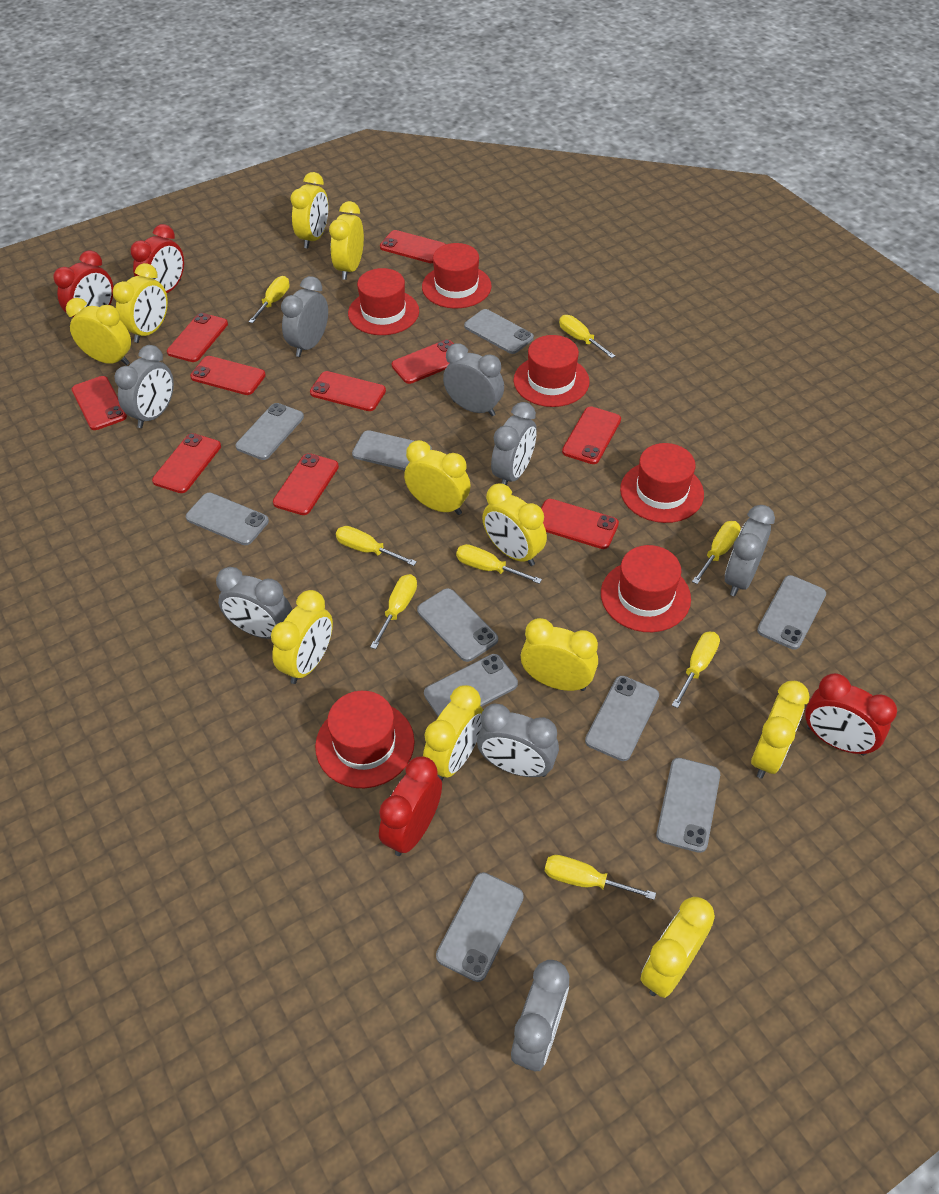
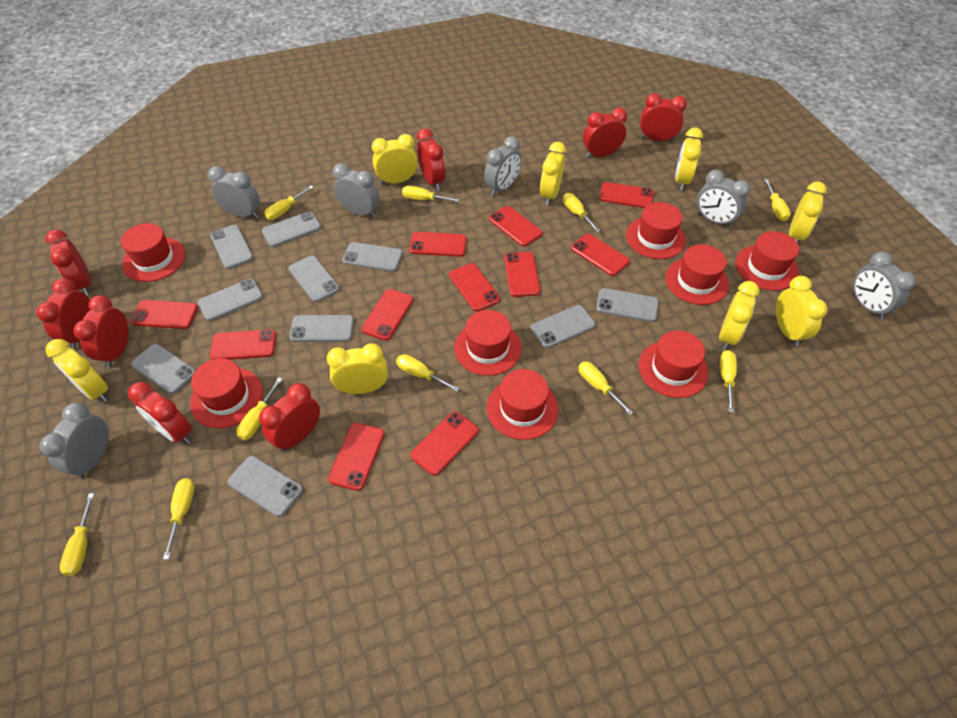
grey clock: 8 -> 6
red clock: 4 -> 8
red hat: 6 -> 8
red phone: 10 -> 11
yellow clock: 11 -> 8
yellow screwdriver: 8 -> 10

